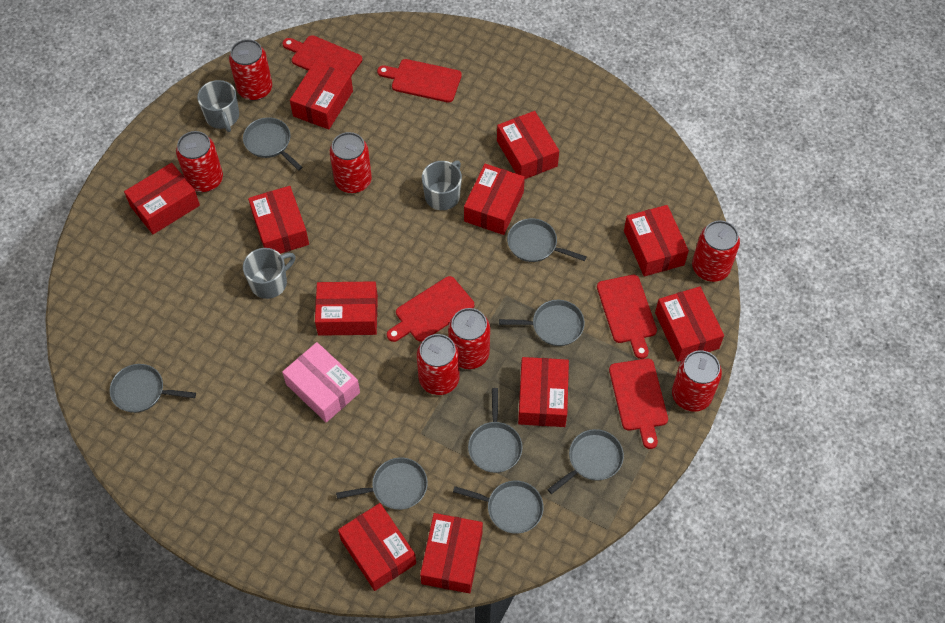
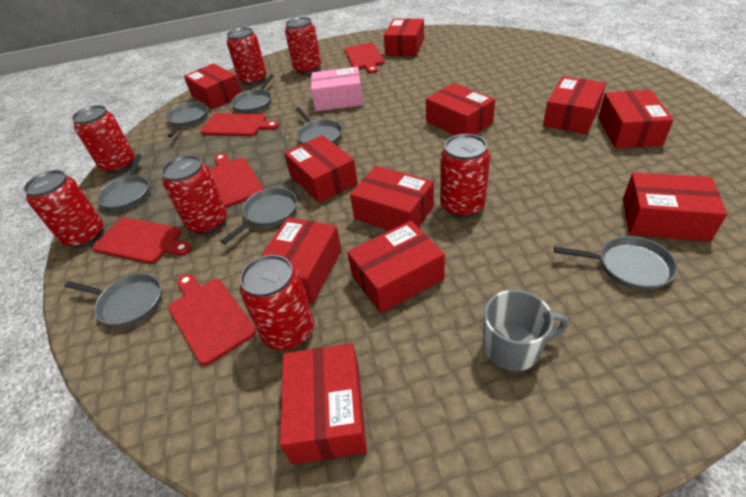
grey mug: 3 -> 1
grey pan: 8 -> 7

